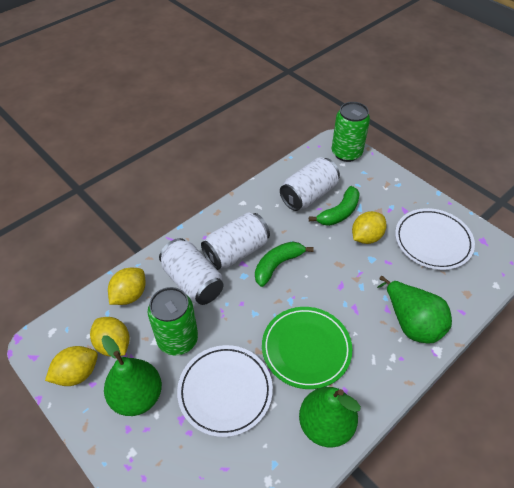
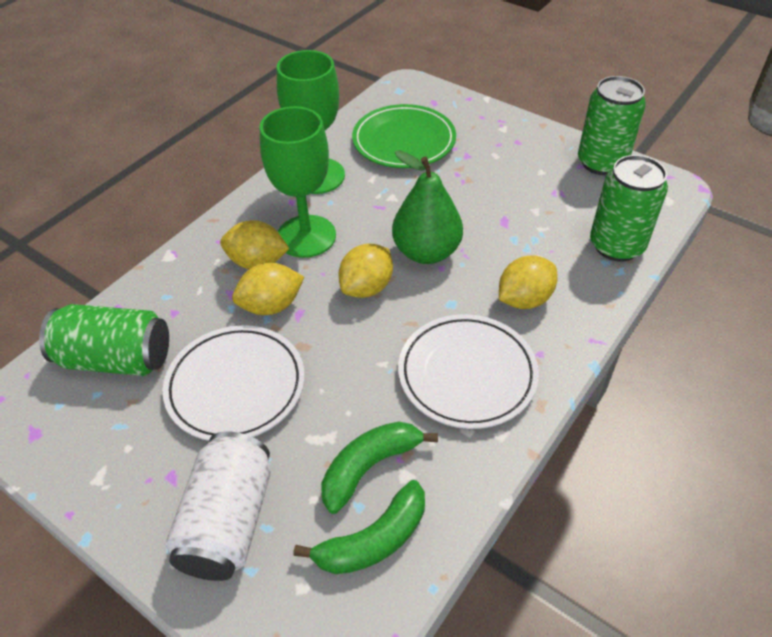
green can: 2 -> 3
green goblet: 0 -> 2
green pear: 3 -> 1
white can: 3 -> 1

